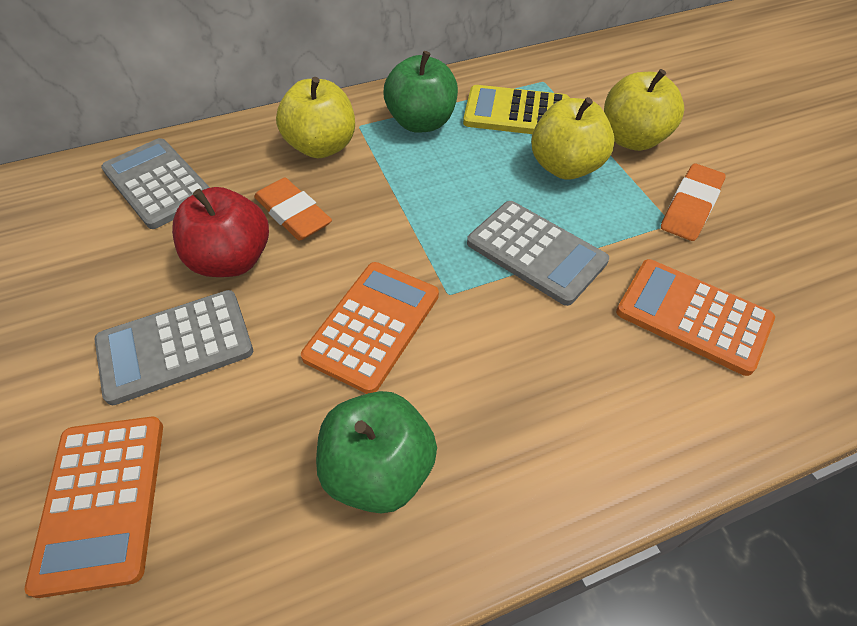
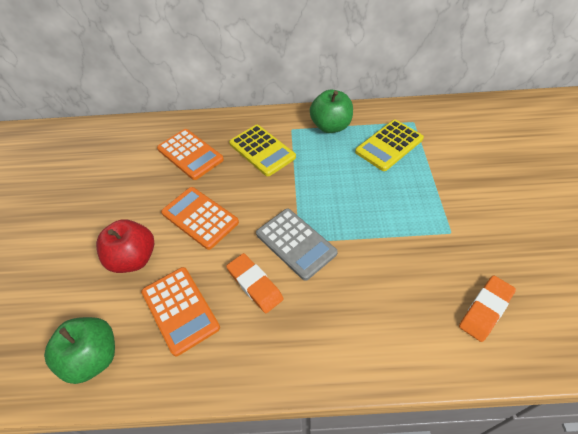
grey calculator: 3 -> 1
yellow apple: 3 -> 0
yellow calculator: 1 -> 2

